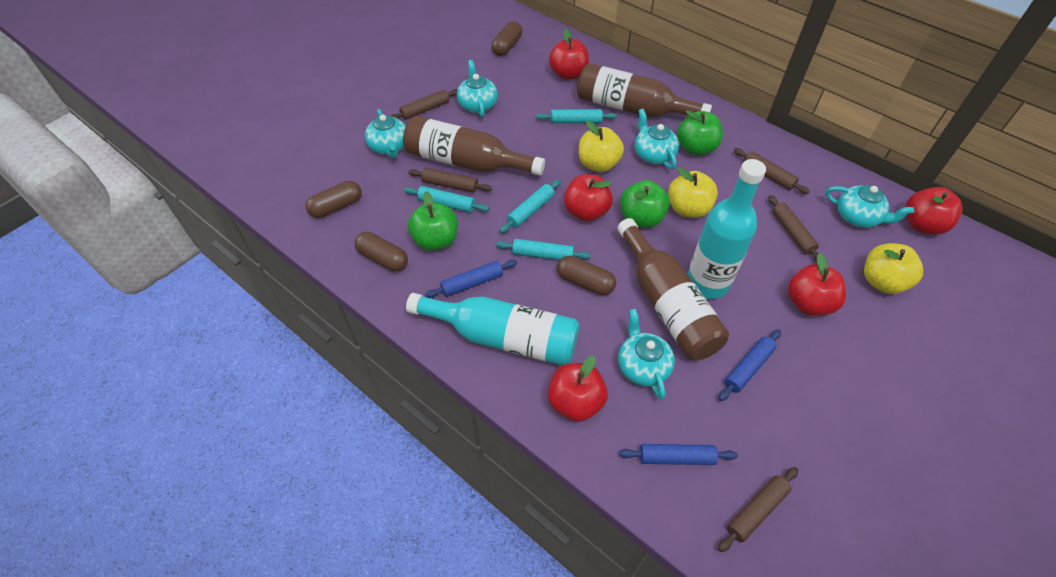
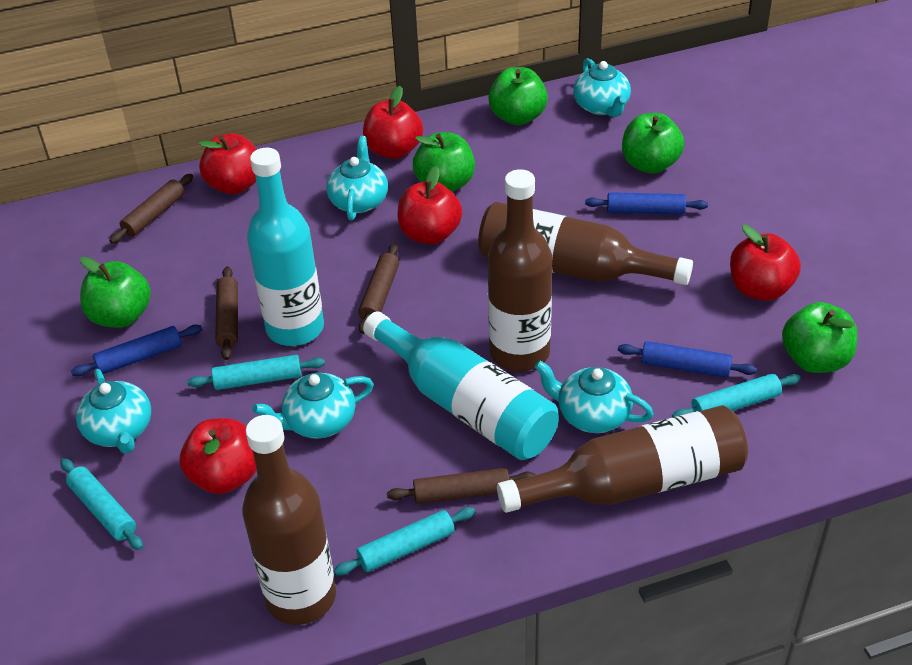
brown bottle: 3 -> 4
brown capsule: 4 -> 0
brown rolling pin: 5 -> 4
green apple: 3 -> 5
yellow apple: 3 -> 0

